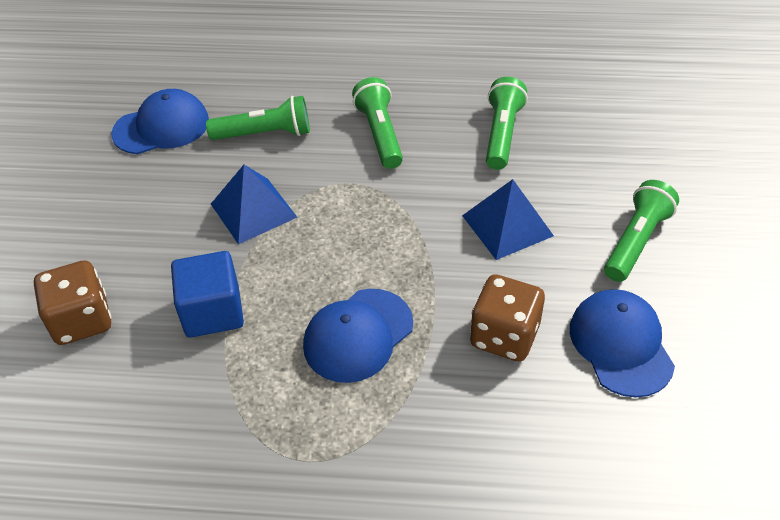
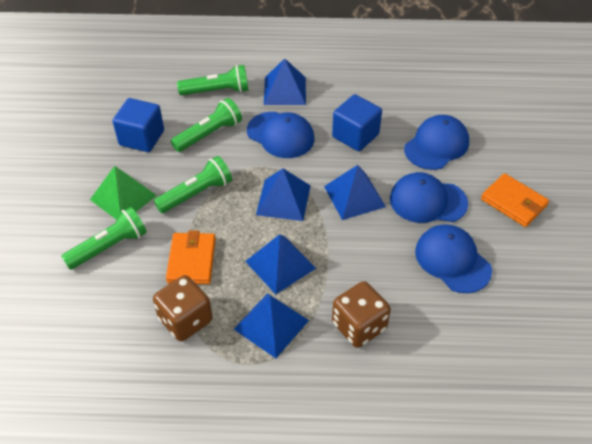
blue cap: 3 -> 4
blue cube: 1 -> 2
blue pyramid: 2 -> 5
green pyramid: 0 -> 1
orange wallet: 0 -> 2

